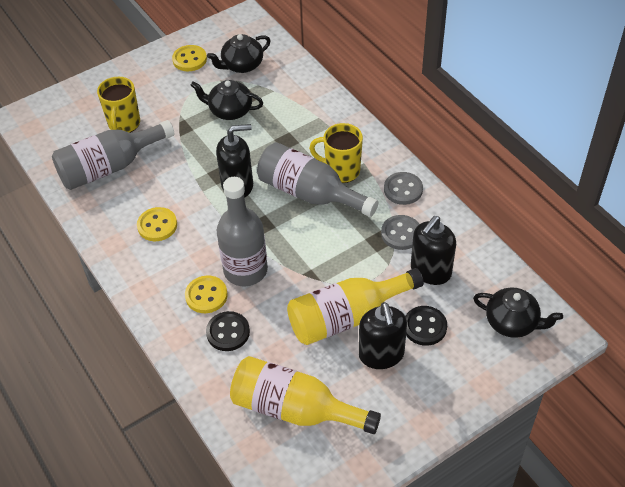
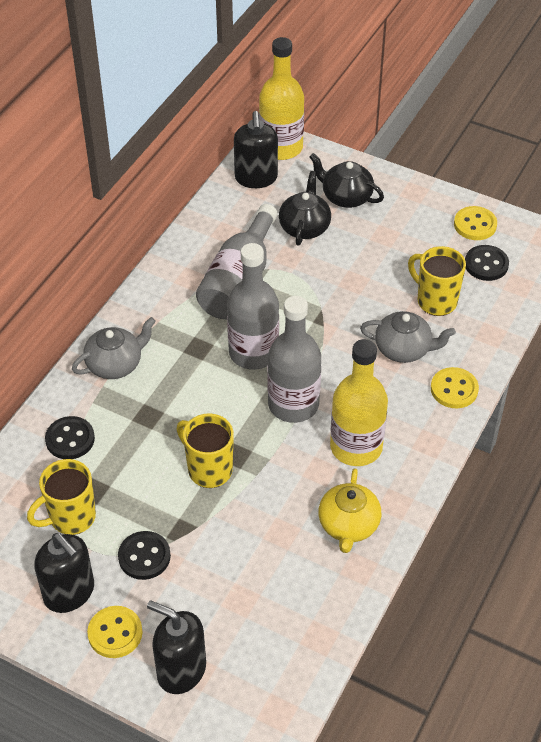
black button: 2 -> 3
black teapot: 3 -> 2
grey button: 2 -> 0
grey teapot: 0 -> 2
yellow mug: 2 -> 3
yellow teapot: 0 -> 1

